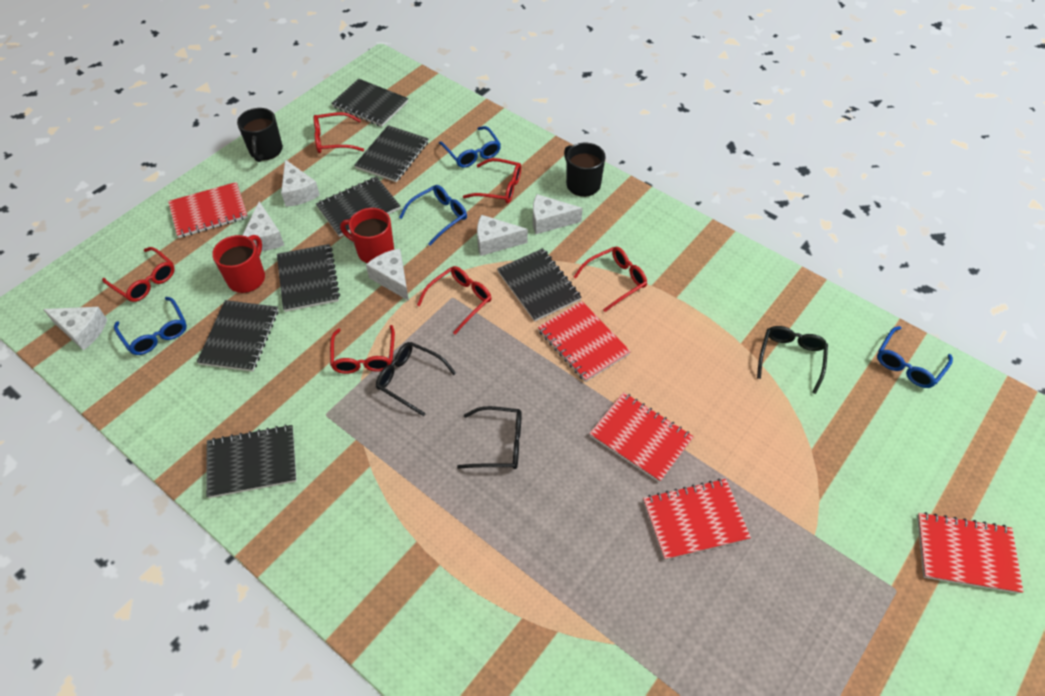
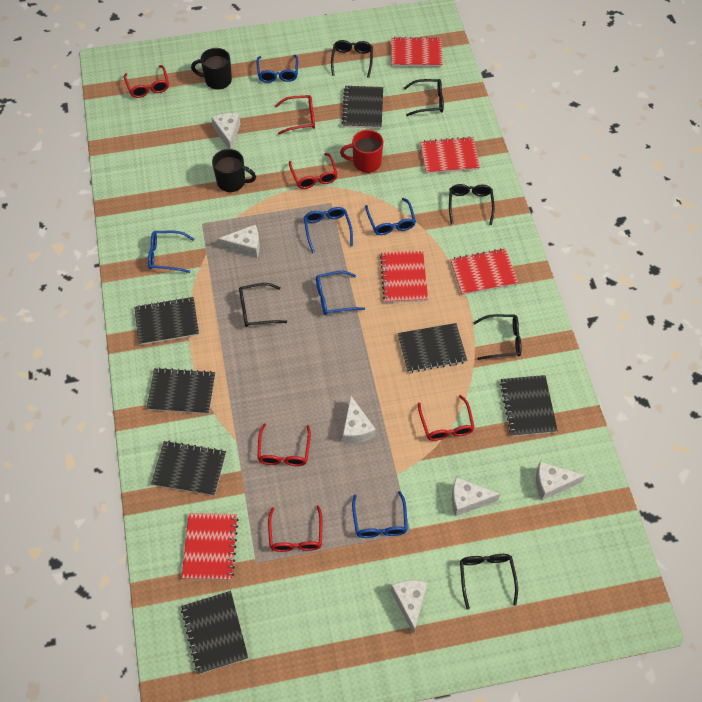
black glasses: 3 -> 6
blue glasses: 4 -> 6
red mug: 2 -> 1

